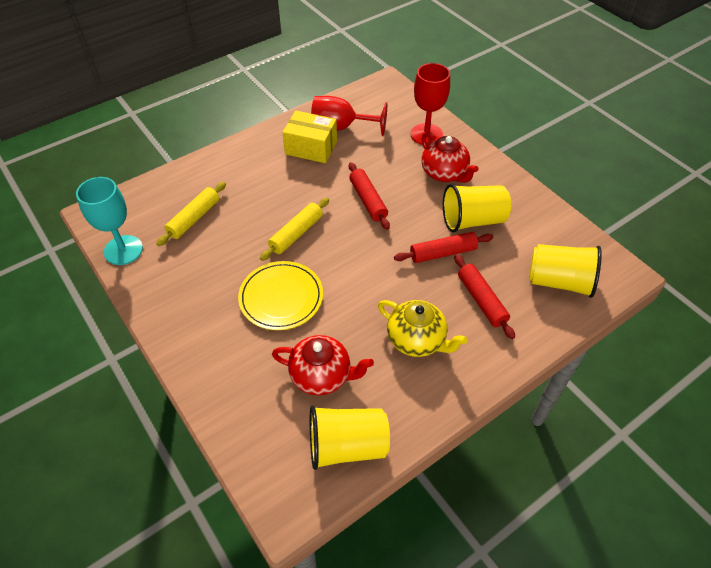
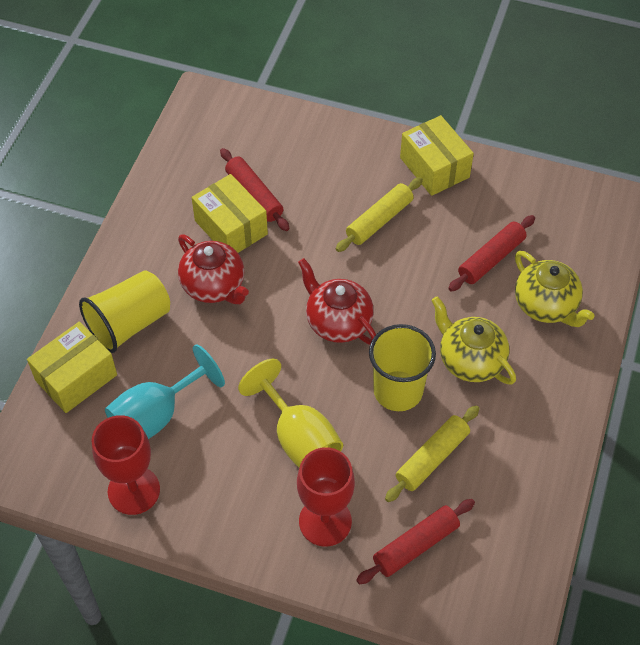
yellow box: 1 -> 3
yellow cup: 3 -> 2
yellow goblet: 0 -> 1
yellow plate: 1 -> 0
yellow teapot: 1 -> 2

